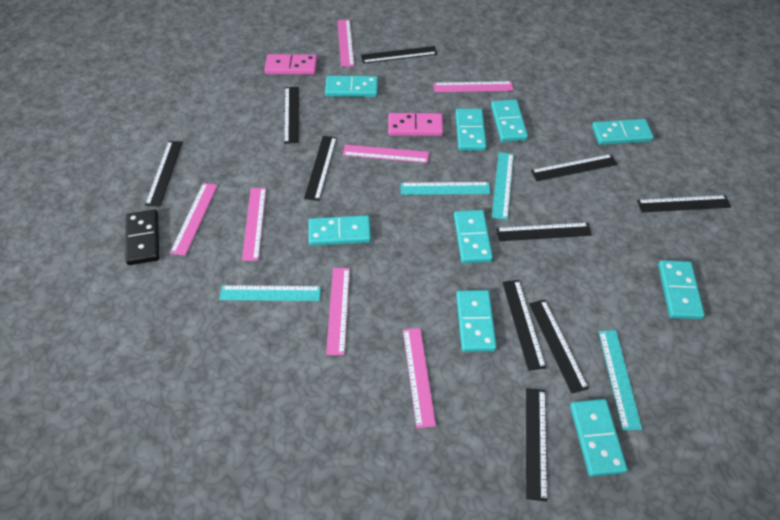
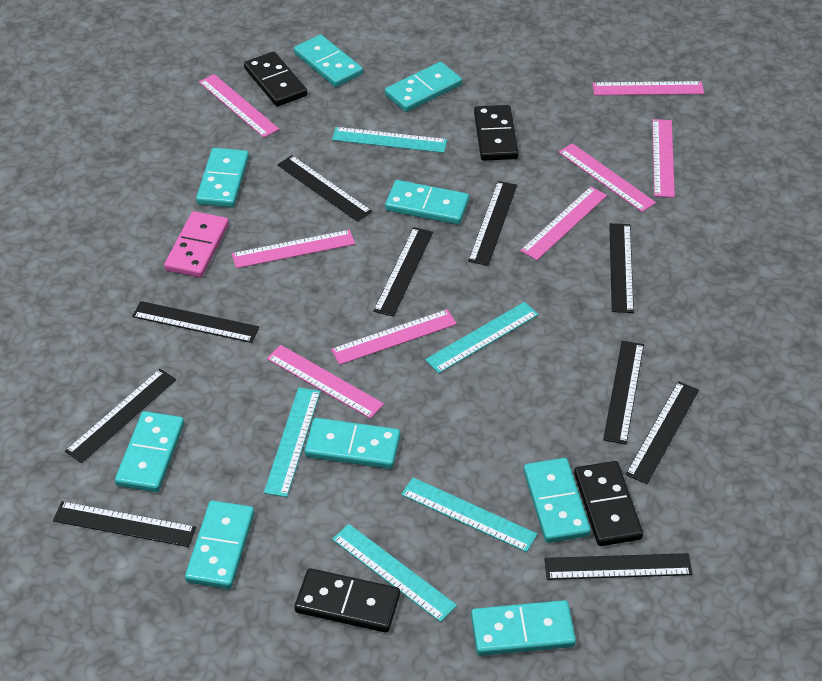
black domino: 1 -> 4
pink domino: 2 -> 1
pink ruler: 7 -> 8
turquoise ruler: 4 -> 5

